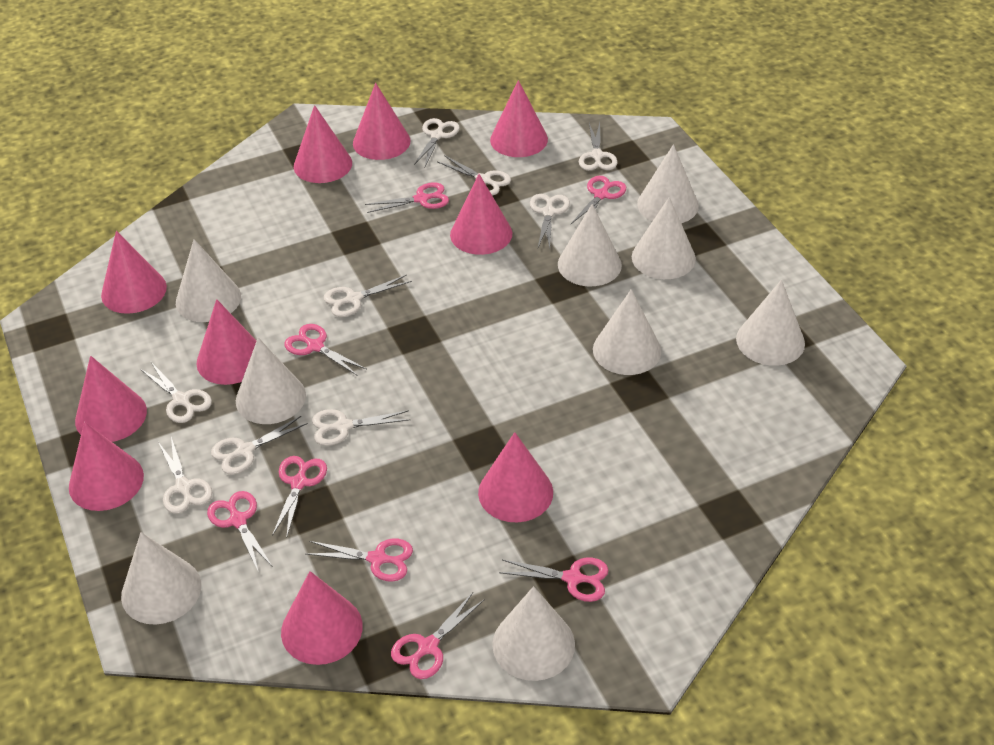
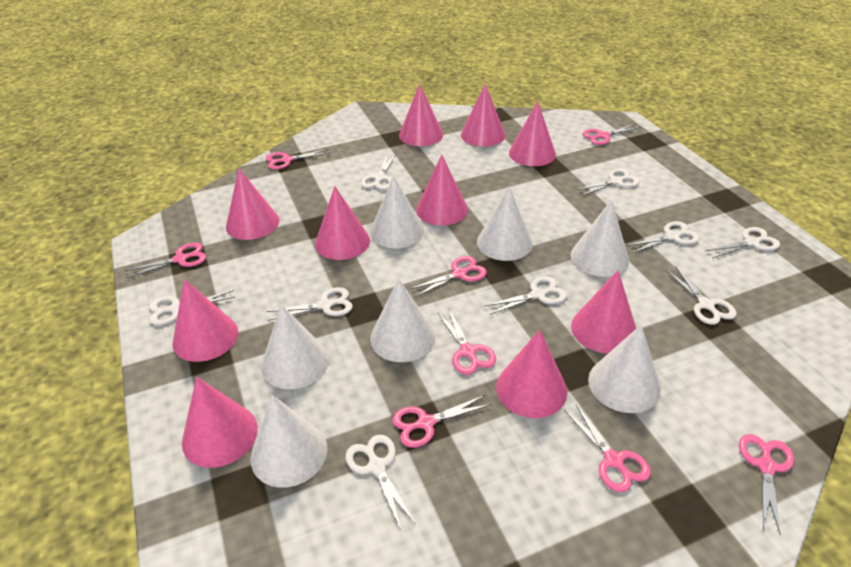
white cone: 9 -> 7

